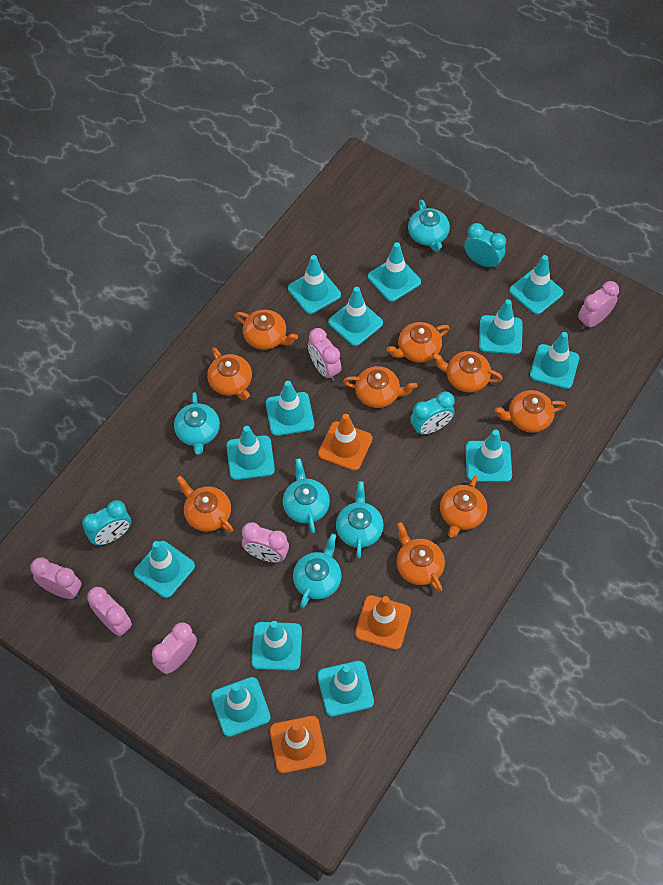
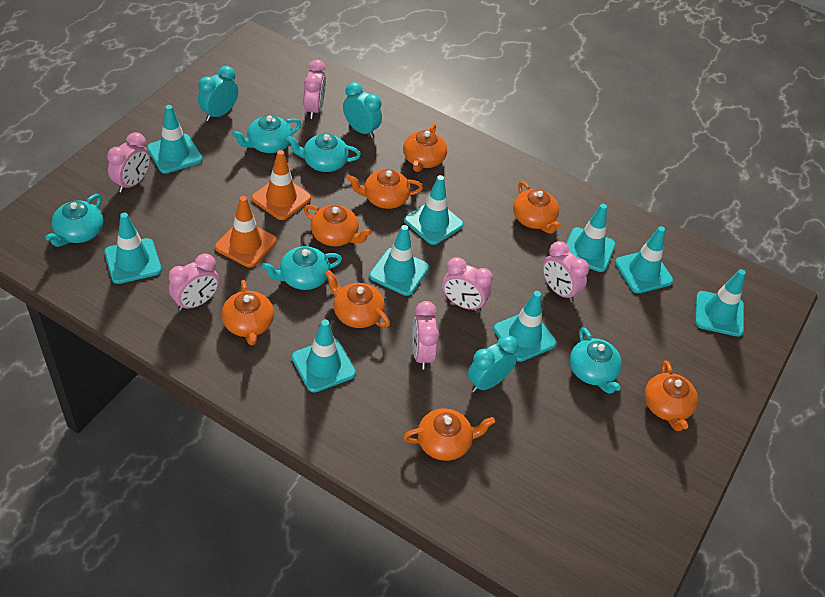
orange teapot: 9 -> 8
orange traffic cone: 3 -> 2
turquoise traffic cone: 13 -> 9

